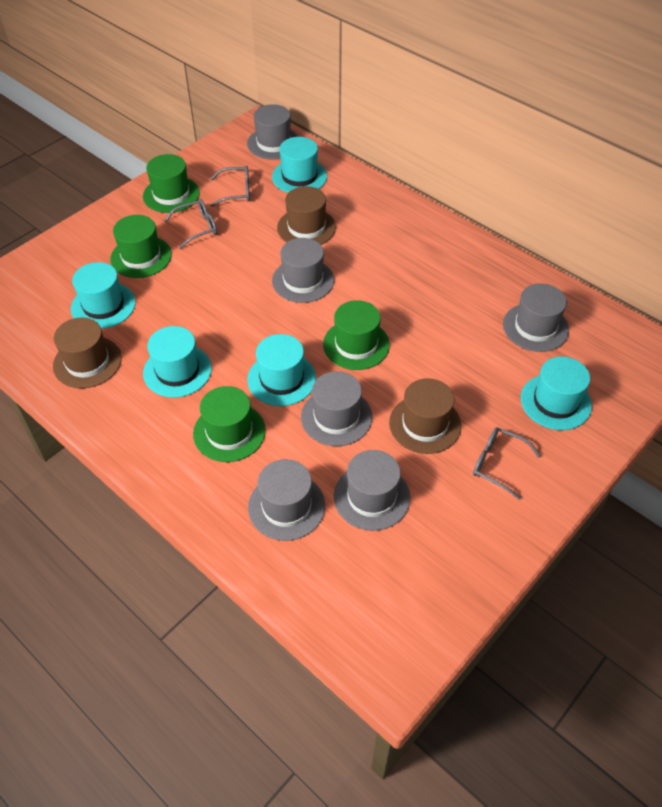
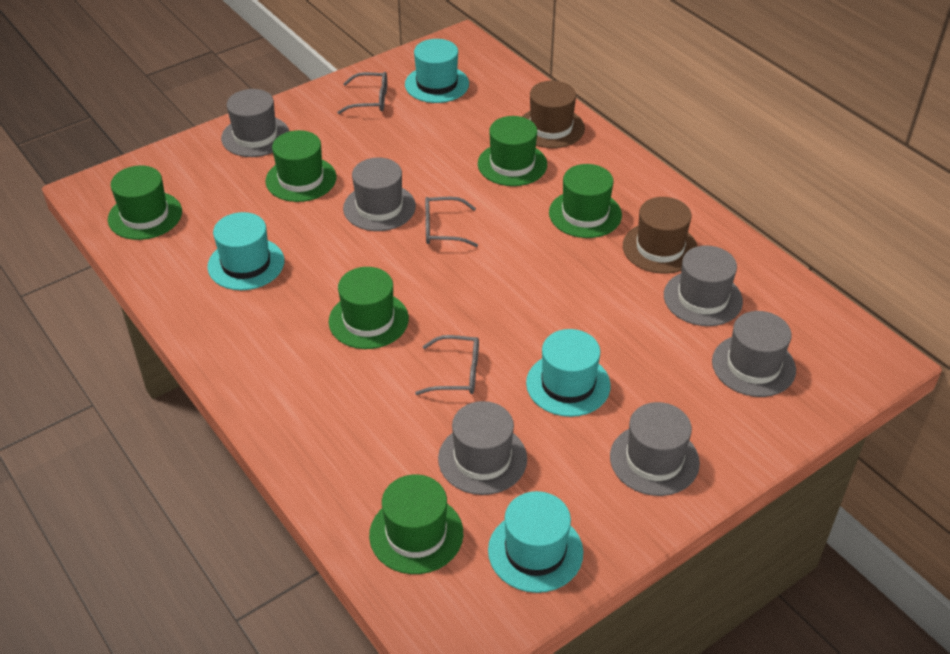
brown hat: 3 -> 2
green hat: 4 -> 6
turquoise hat: 5 -> 4

